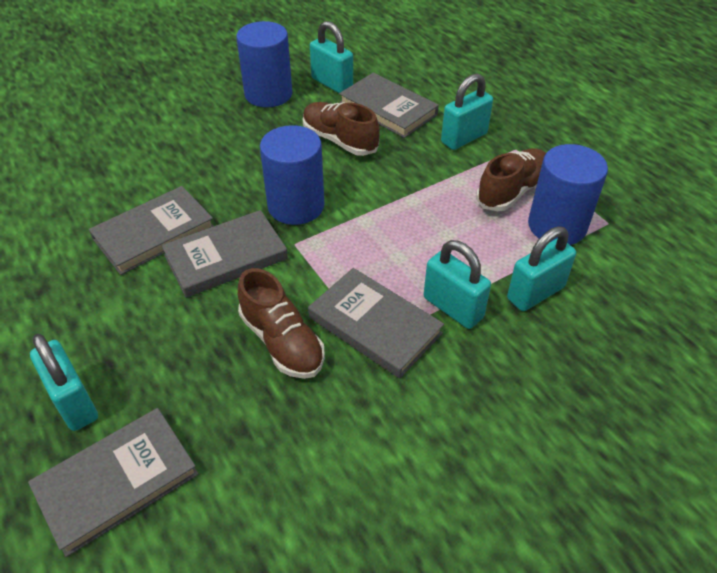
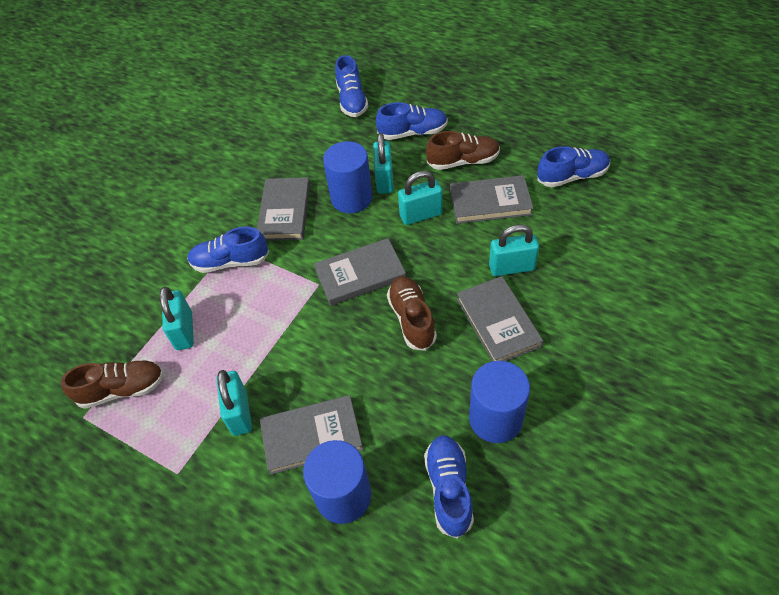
blue shoe: 0 -> 5

